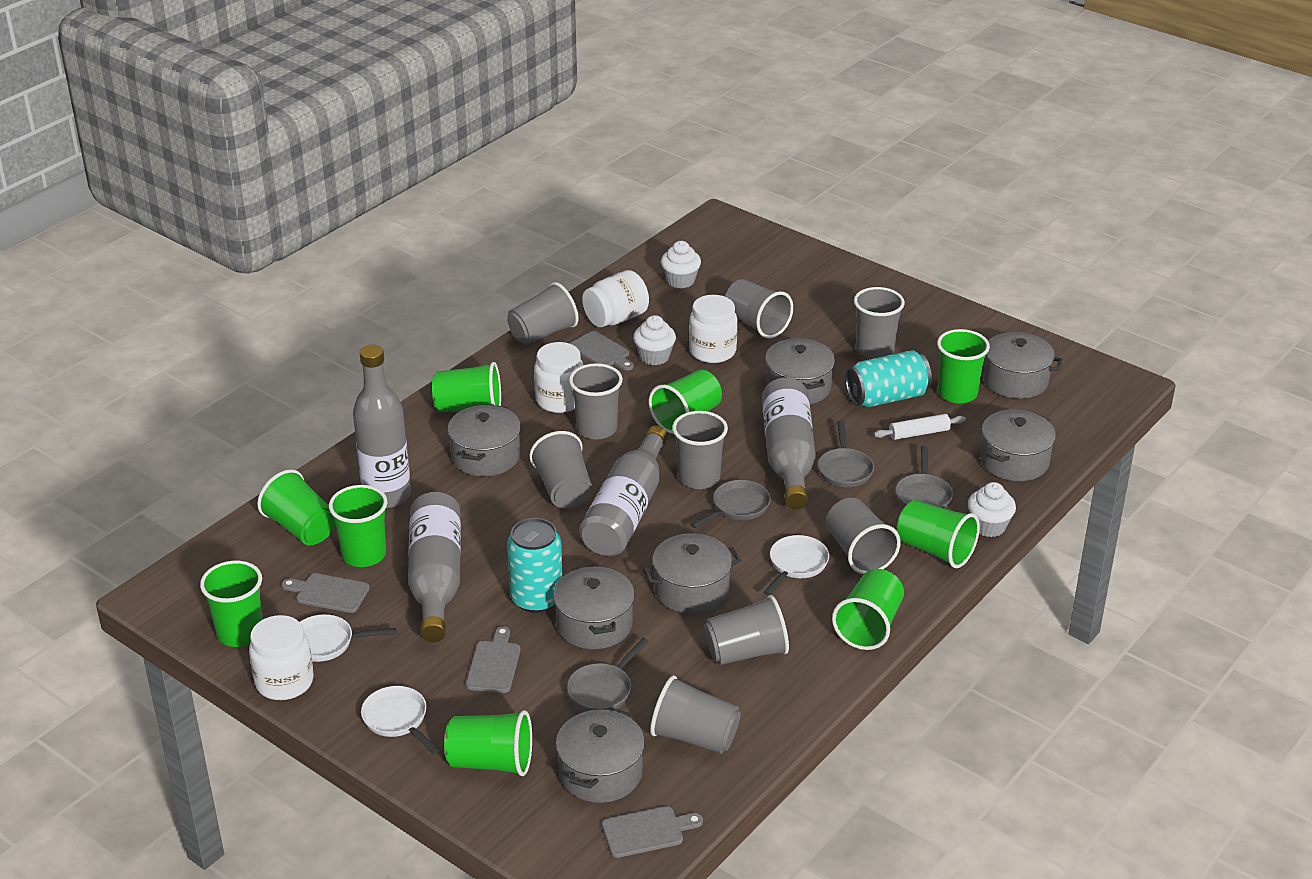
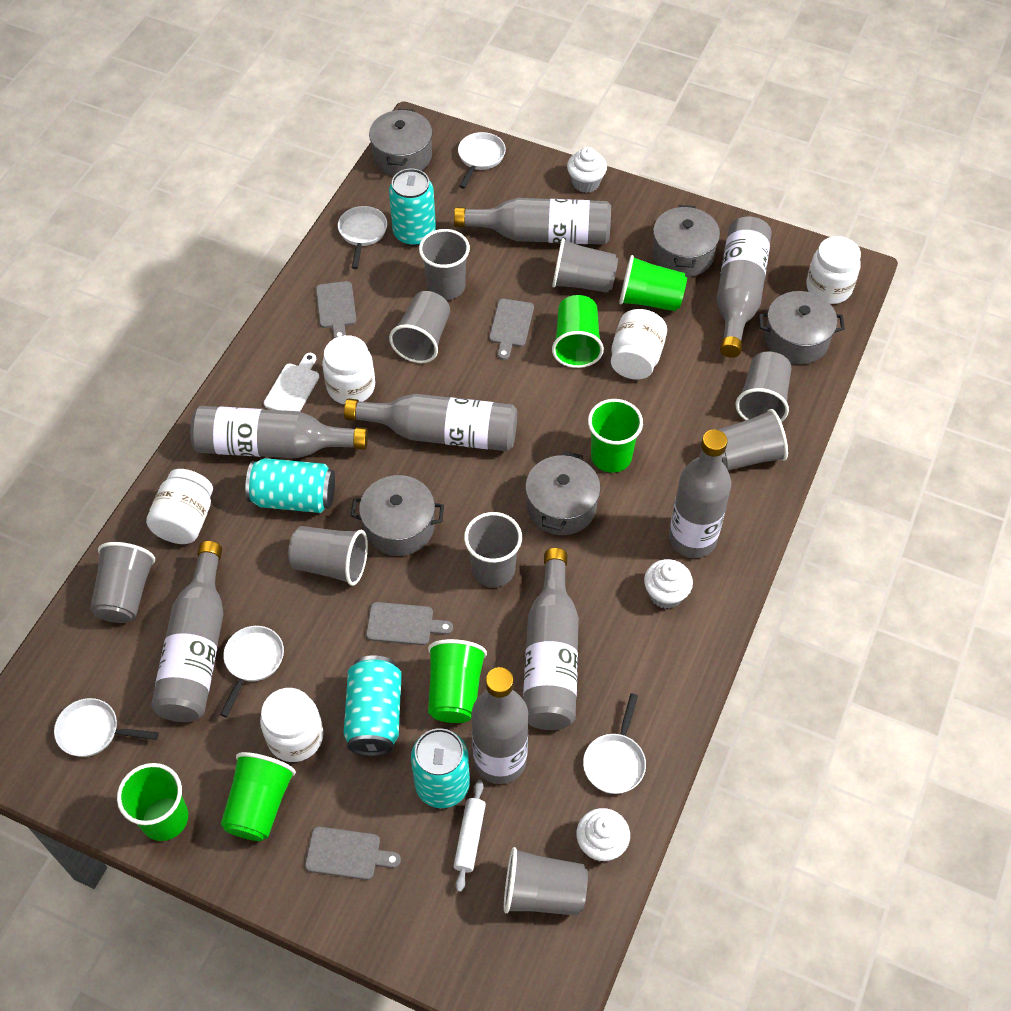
green cup: 9 -> 6
grey bottle: 4 -> 8
grey pan: 4 -> 0
grey pot: 7 -> 5
turquoise can: 2 -> 4
white cutting board: 0 -> 1
white jar: 4 -> 5
white pan: 3 -> 5

